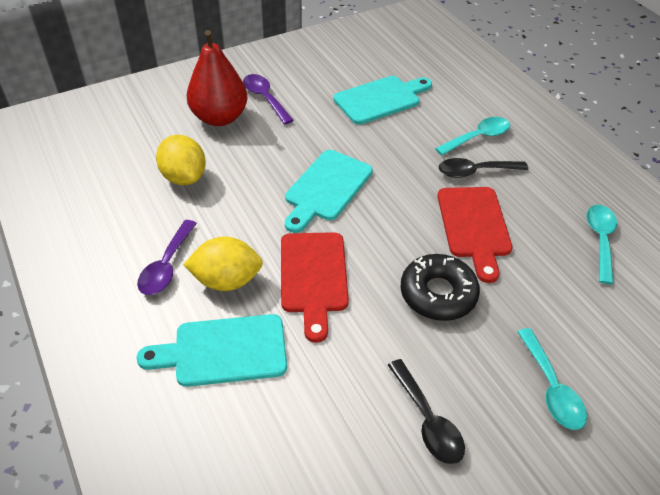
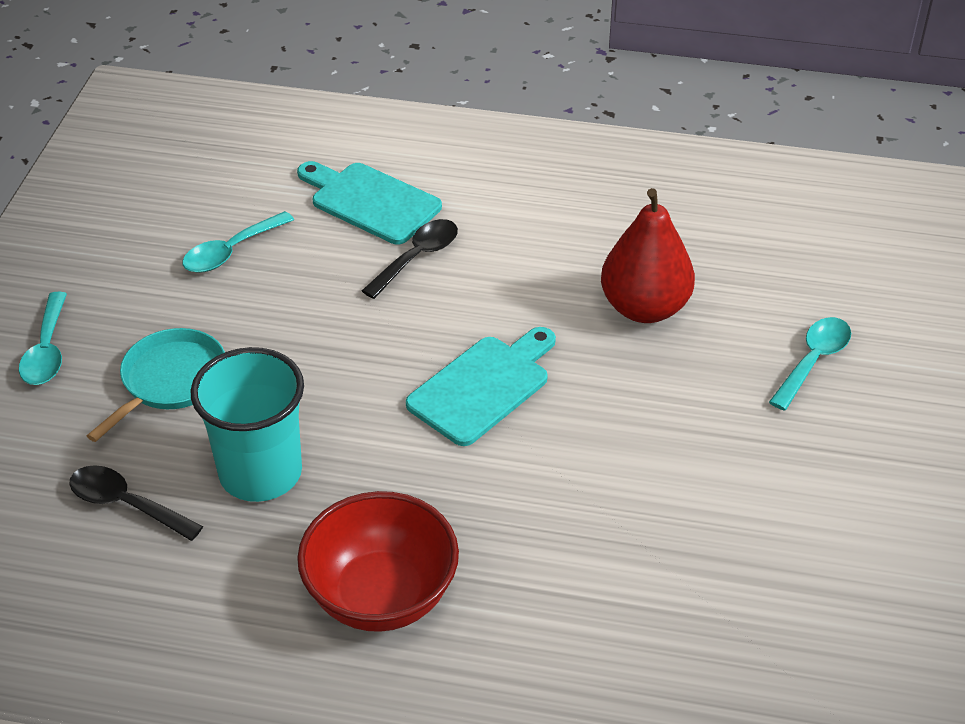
black donut: 1 -> 0
purple spoon: 2 -> 0
red bowl: 0 -> 1
red cutting board: 2 -> 0
turquoise cup: 0 -> 1
turquoise cutting board: 3 -> 2
turquoise pan: 0 -> 1
yellow lemon: 2 -> 0

